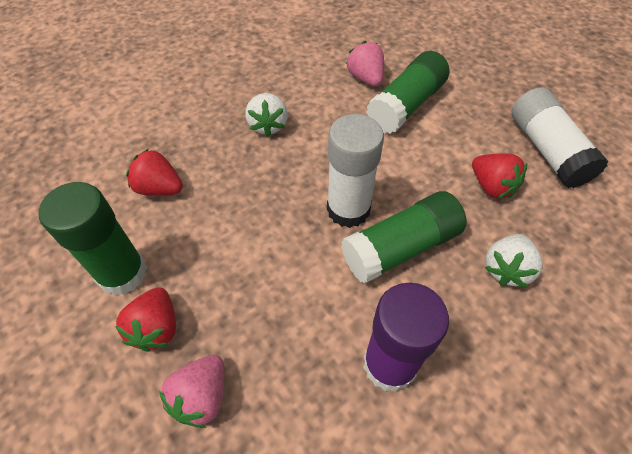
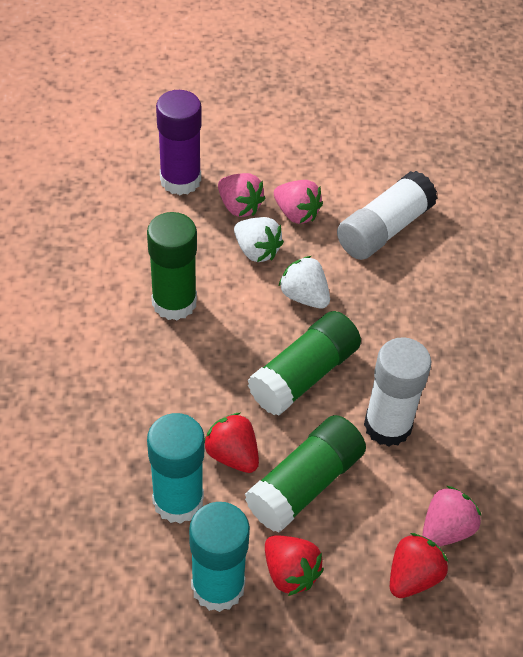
pink strawberry: 2 -> 3
turquoise glue stick: 0 -> 2

